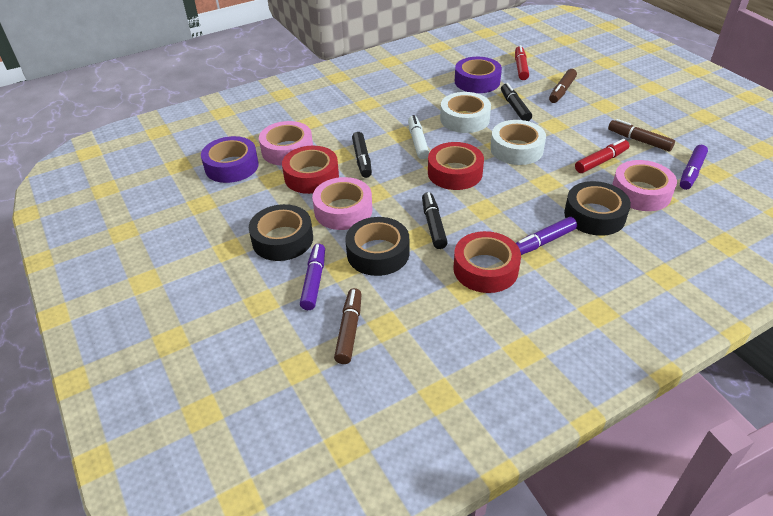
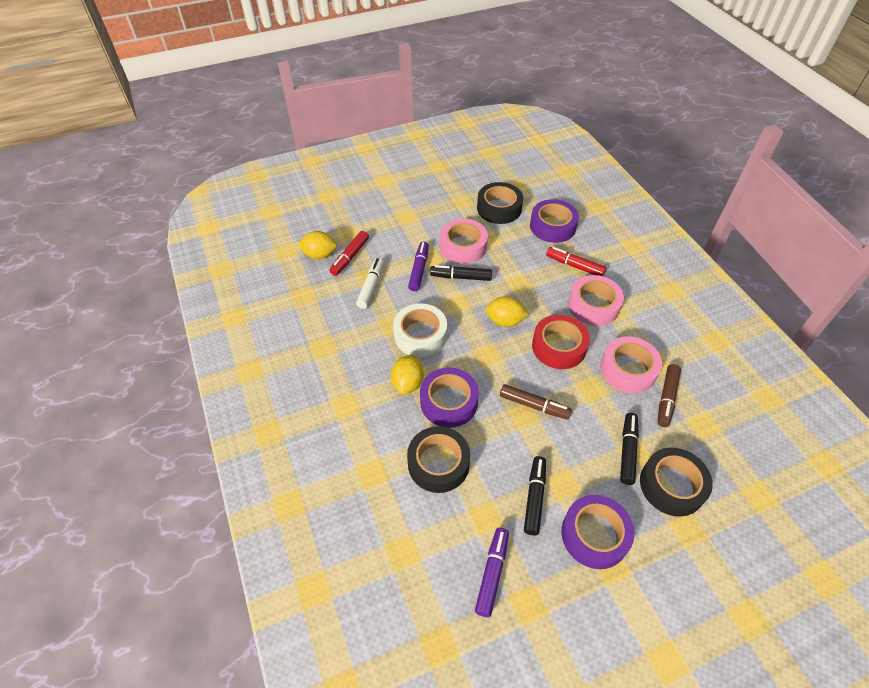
brown marker: 3 -> 2
purple marker: 3 -> 2
purple tape: 2 -> 3
red tape: 3 -> 1
white tape: 2 -> 1
yellow lemon: 0 -> 3

